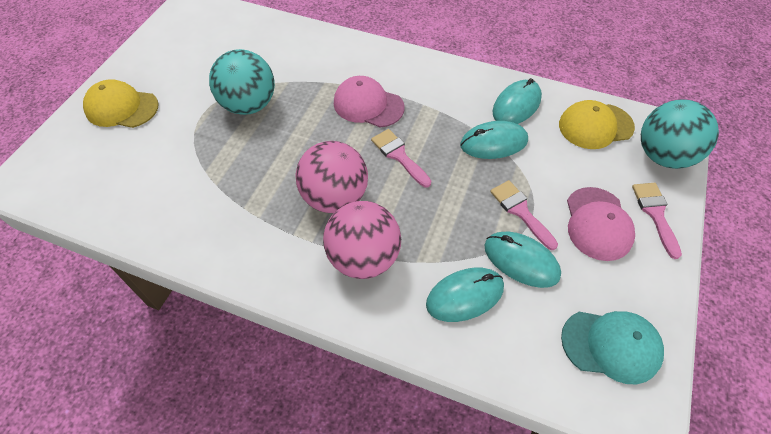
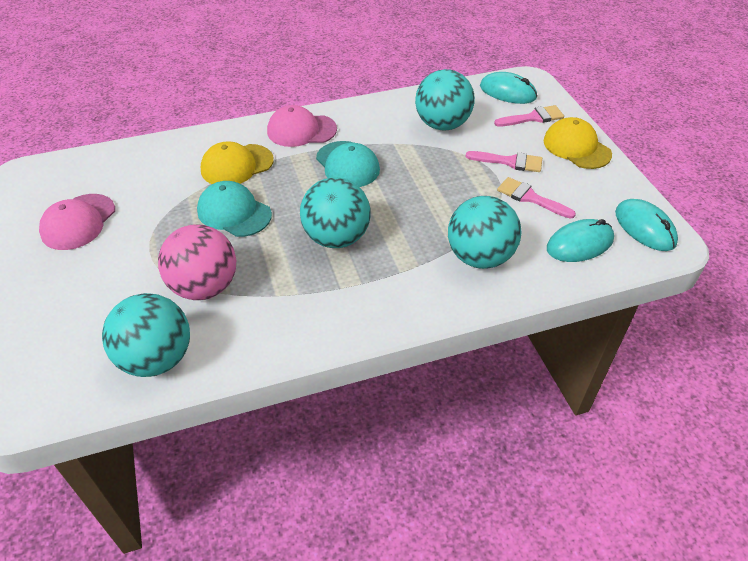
pink ball: 2 -> 1
turquoise ball: 2 -> 4
turquoise cap: 1 -> 2
turquoise mouse: 4 -> 3

